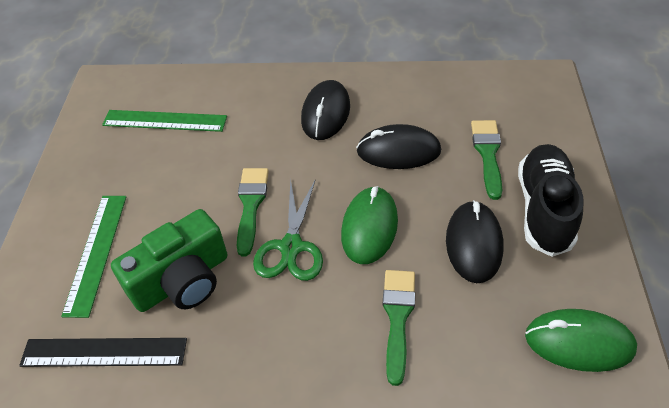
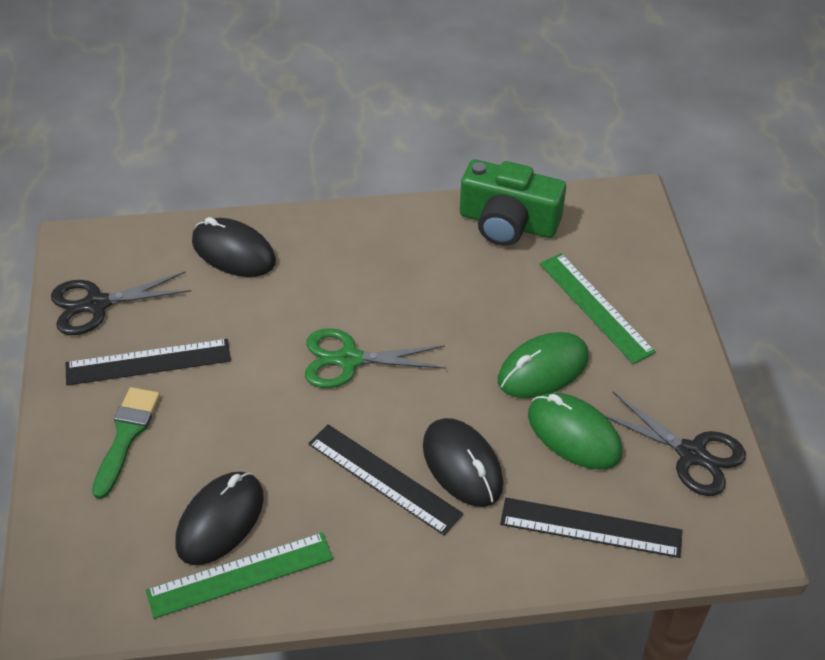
black ruler: 1 -> 3
black scissors: 0 -> 2
black shoe: 1 -> 0
green brush: 3 -> 1

